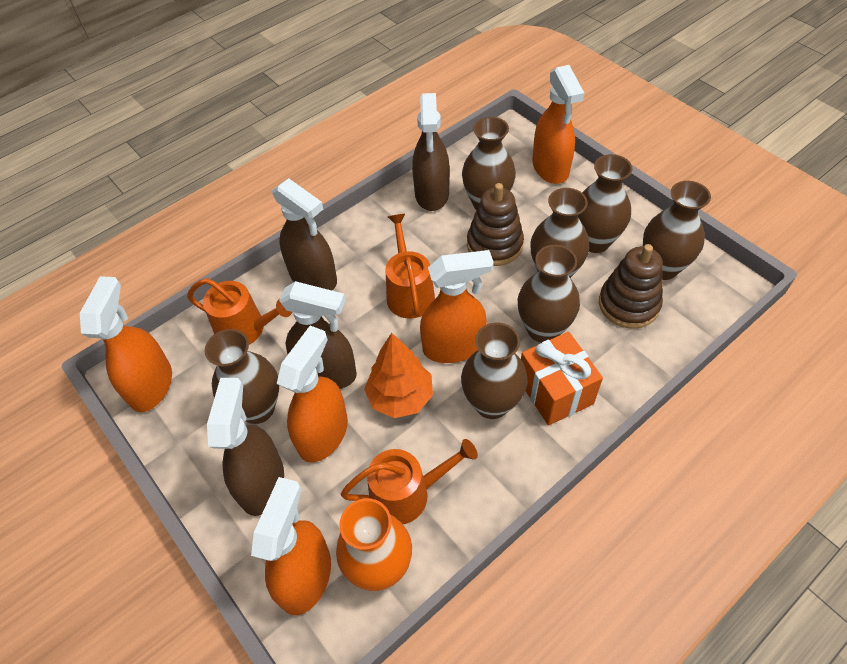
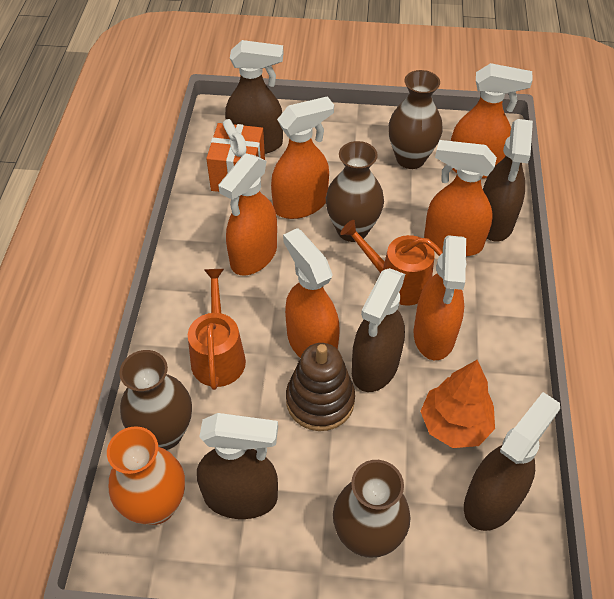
brown spray bottle: 4 -> 5
brown stacking toy: 2 -> 1
brown vase: 7 -> 4
orange spray bottle: 5 -> 6
orange watering can: 3 -> 2

